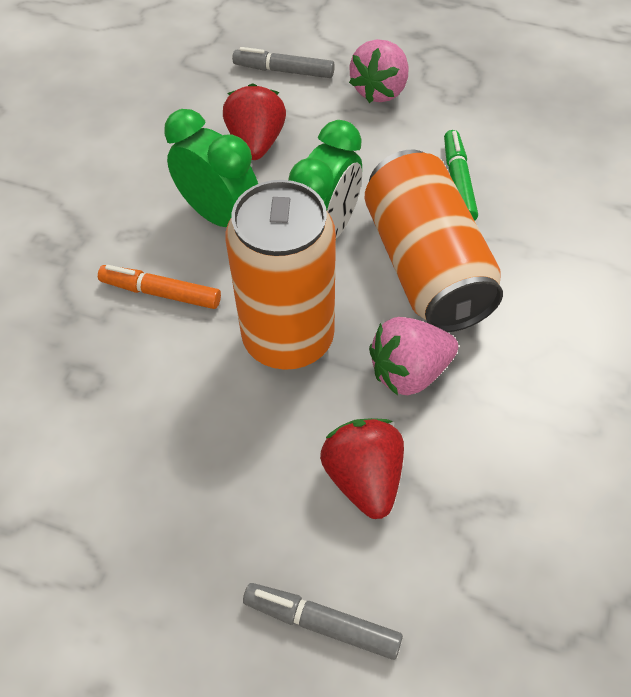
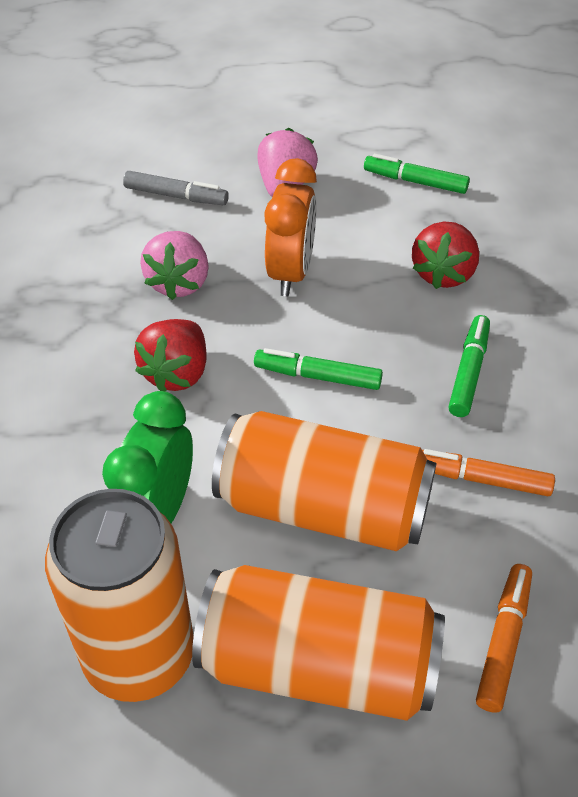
green clock: 2 -> 1
green marker: 1 -> 3
grey marker: 2 -> 1
orange can: 2 -> 3
orange clock: 0 -> 1
orange marker: 1 -> 2

